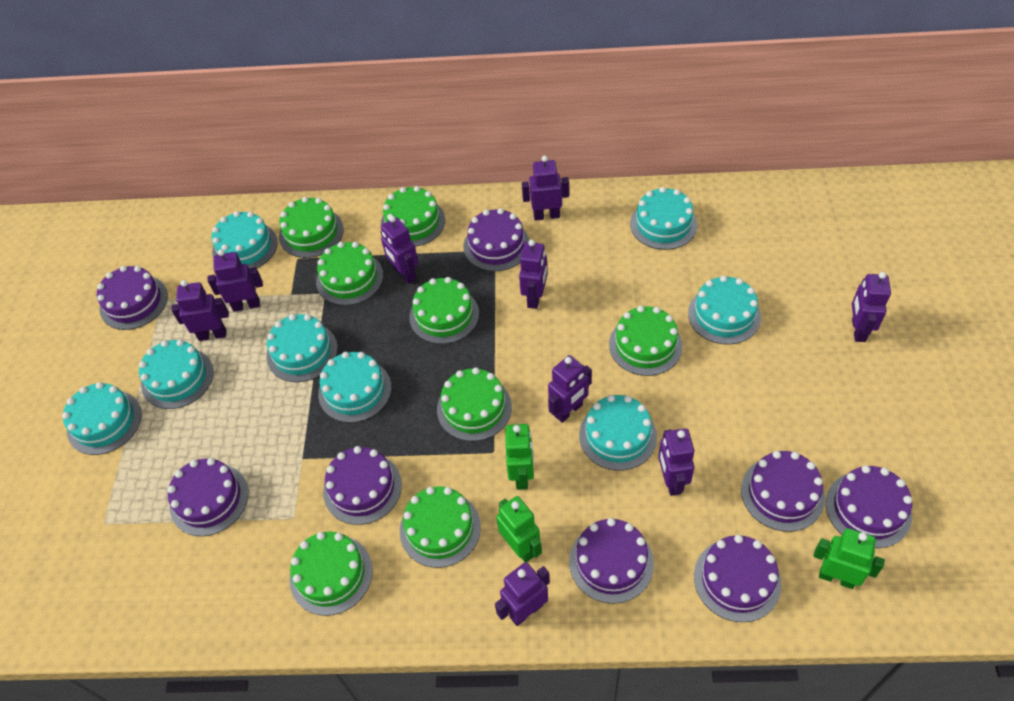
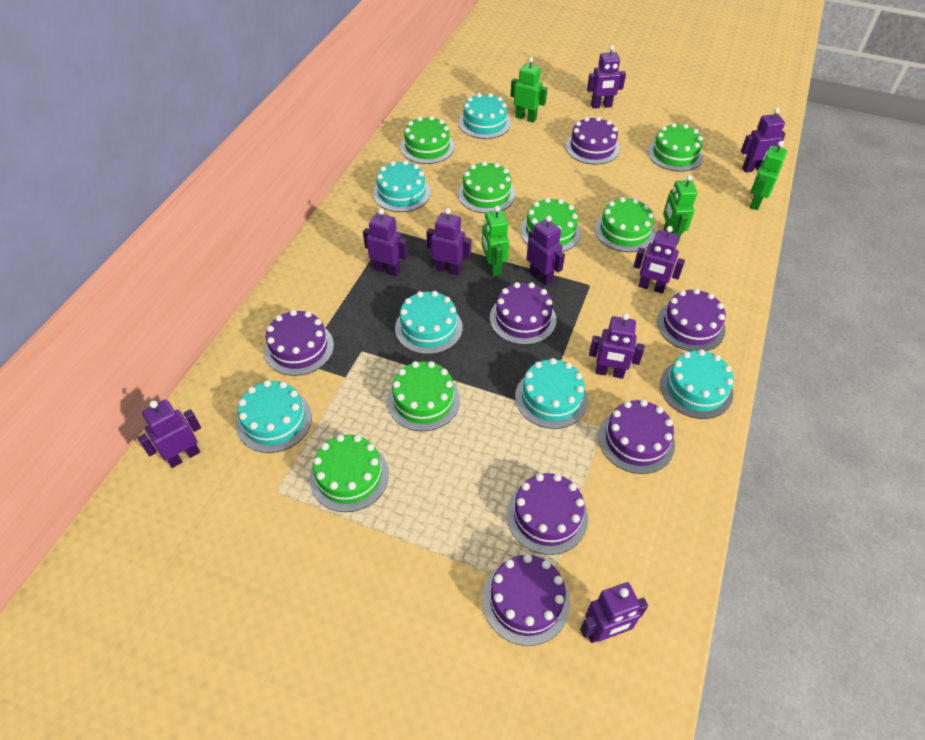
green cake: 8 -> 7
green robot: 3 -> 4
purple cake: 8 -> 7
turquoise cake: 8 -> 6

